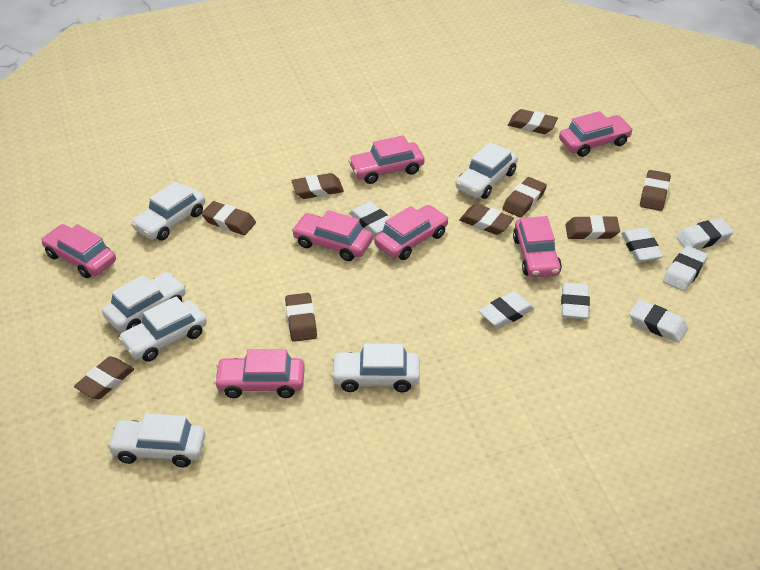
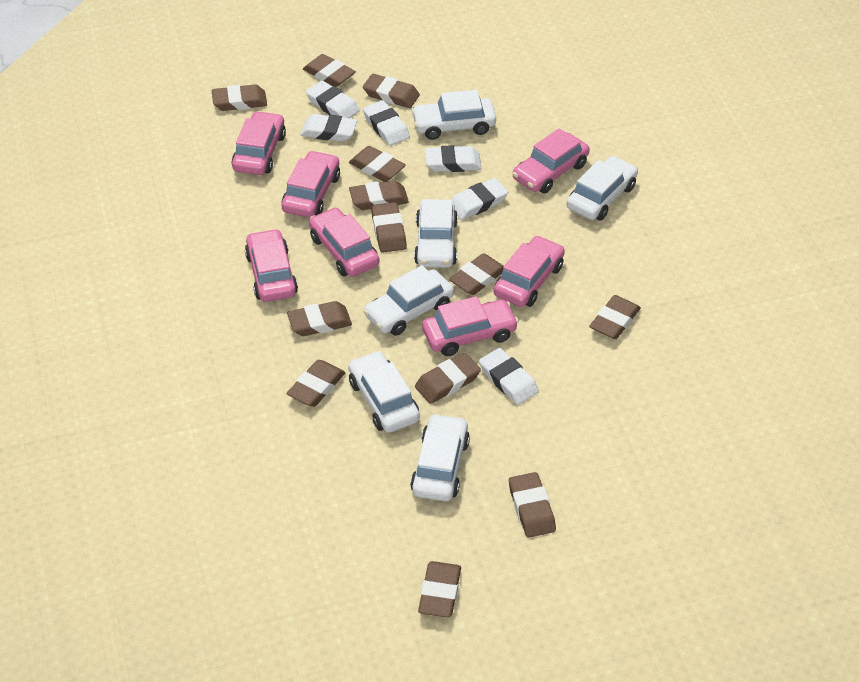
brown eraser: 9 -> 13
white eraser: 7 -> 6

